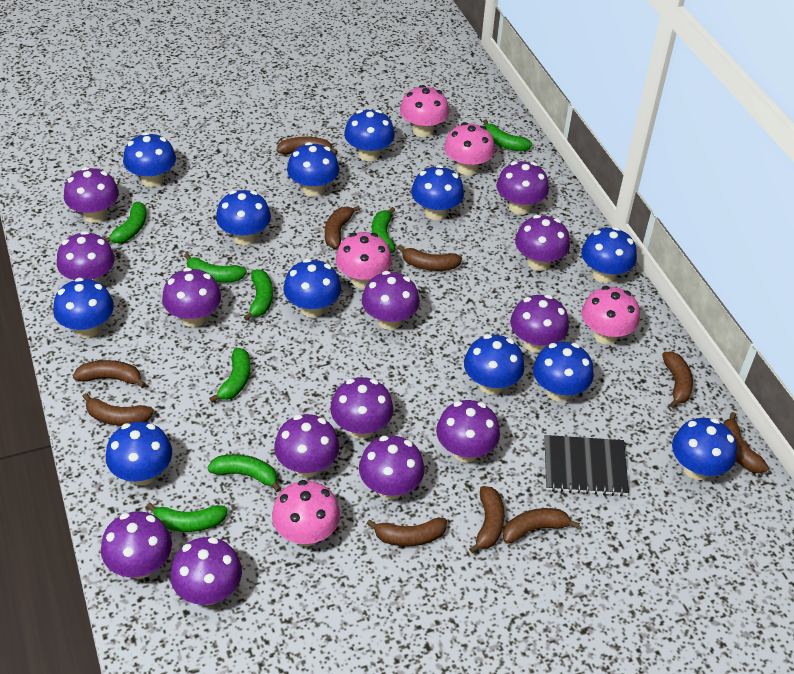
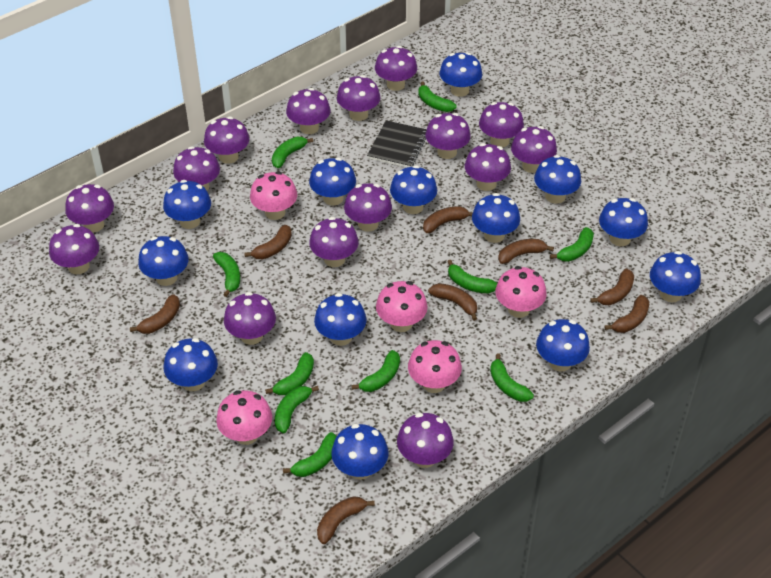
blue mushroom: 12 -> 13
brown banana: 10 -> 8
green banana: 8 -> 10
purple mushroom: 13 -> 15

